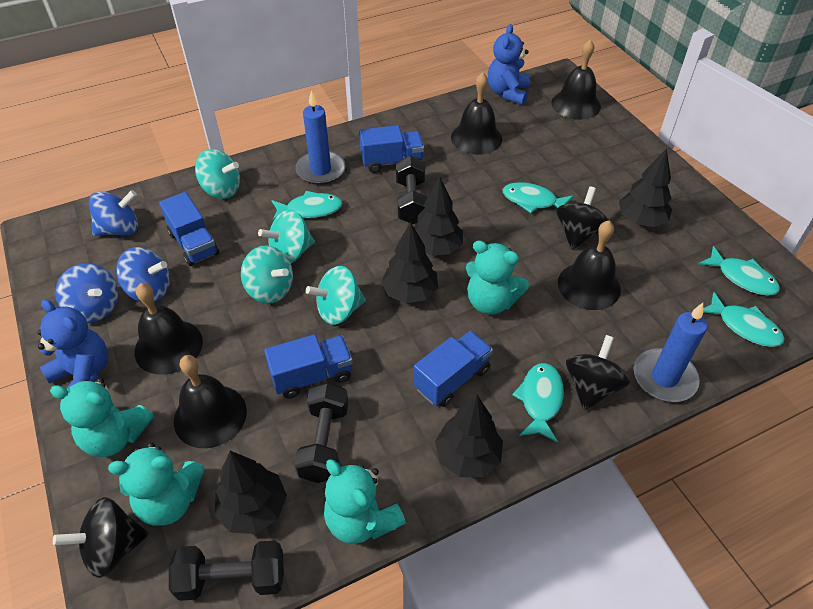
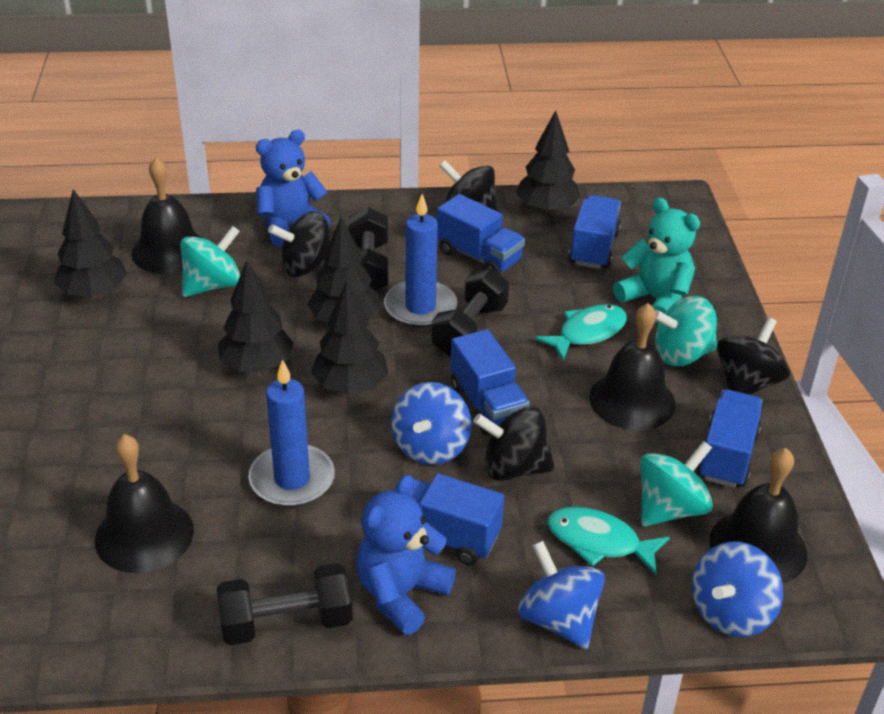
black bell: 5 -> 4
black spinning top: 3 -> 4
blue truck: 4 -> 5
turquoise fish: 5 -> 2
turquoise spinning top: 4 -> 3
turquoise teddy bear: 4 -> 1

